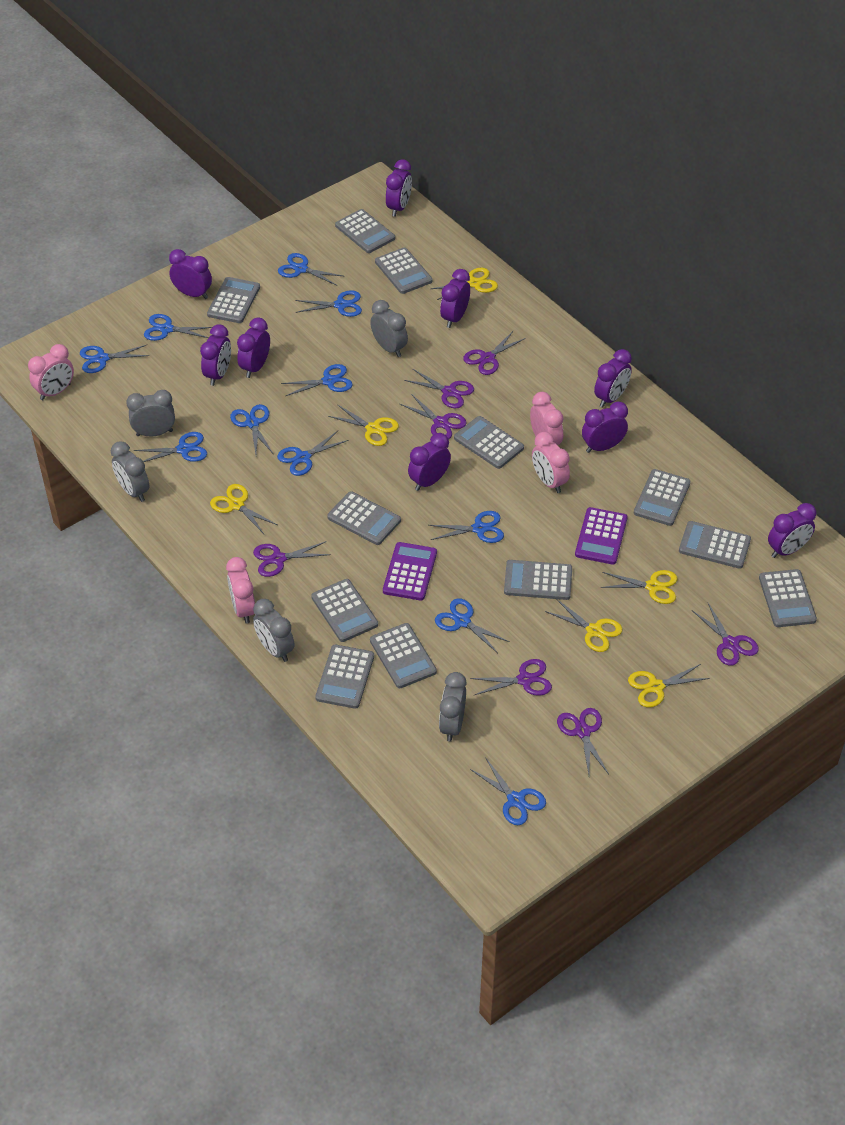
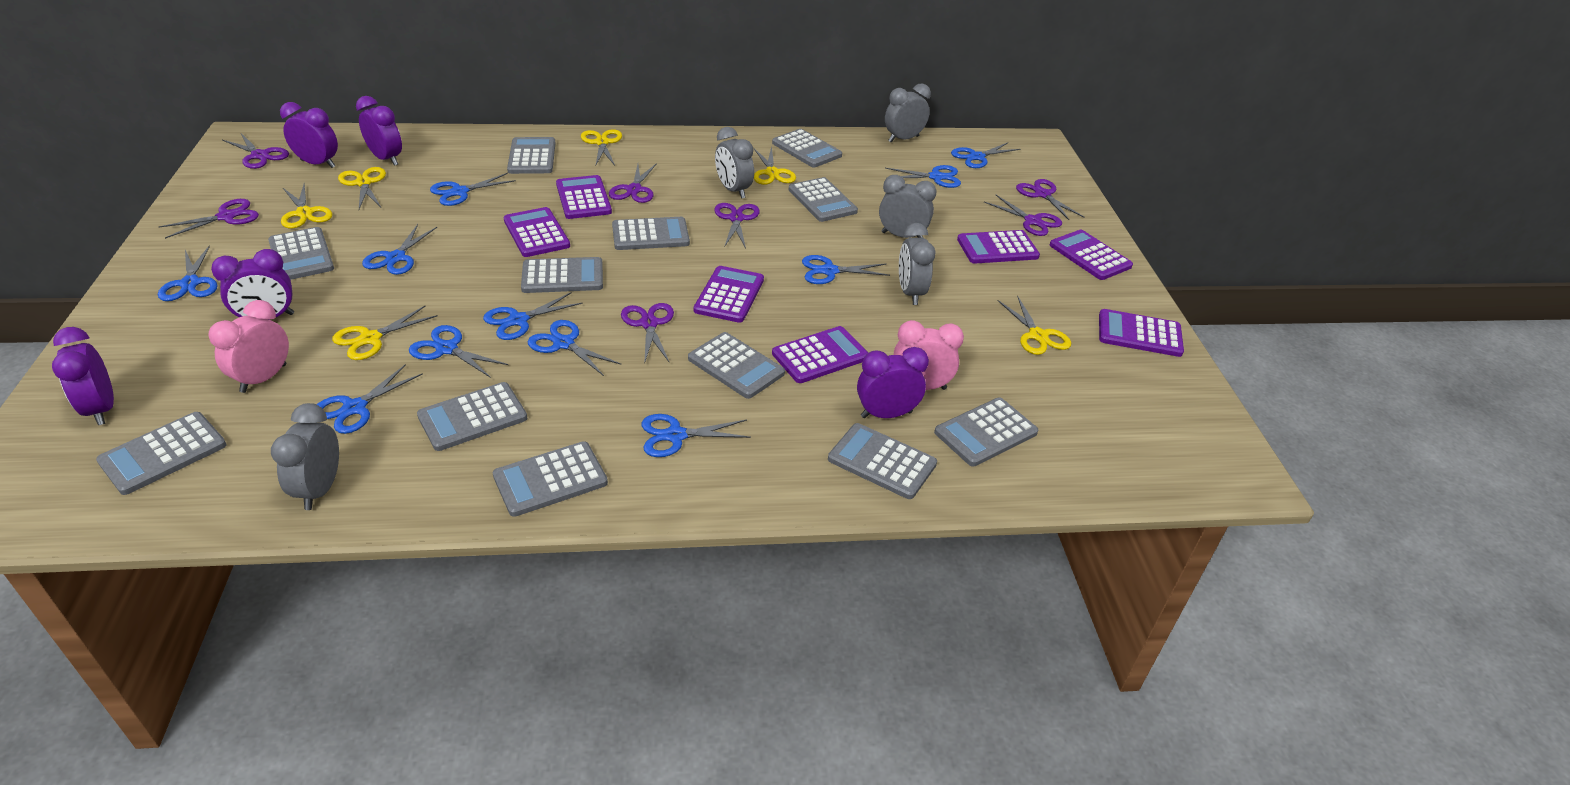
pink clock: 4 -> 2
purple calculator: 2 -> 7
purple clock: 9 -> 5

